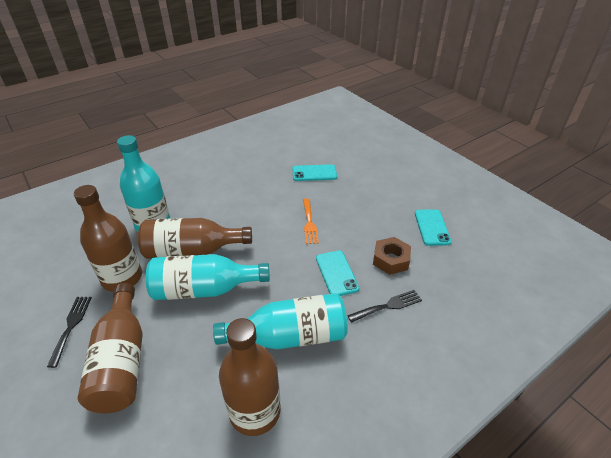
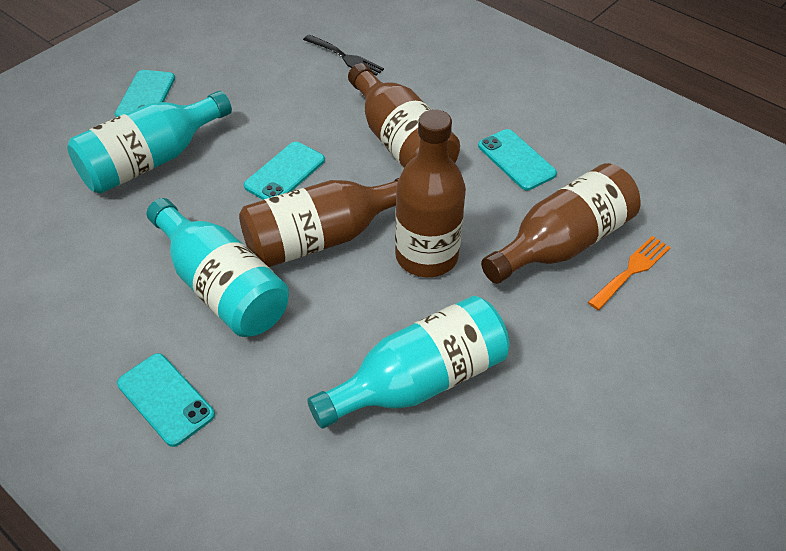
black fork: 2 -> 1
brown nut: 1 -> 0
turquoise phone: 3 -> 4

